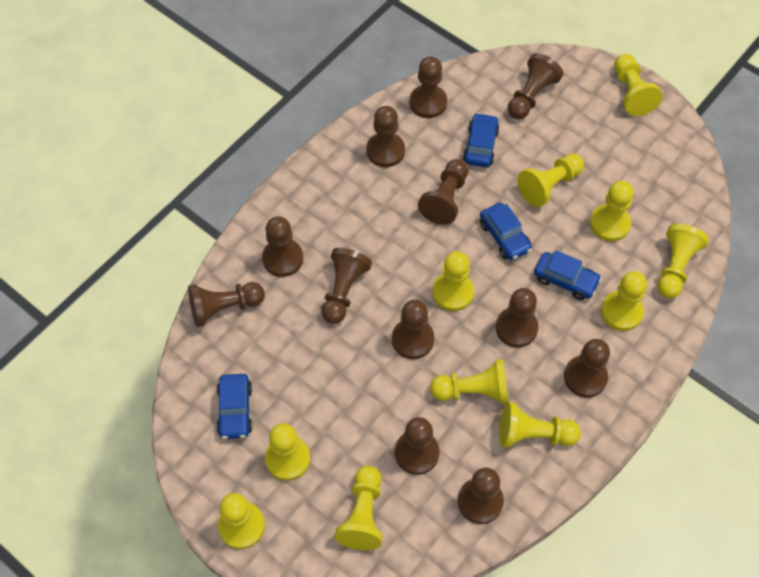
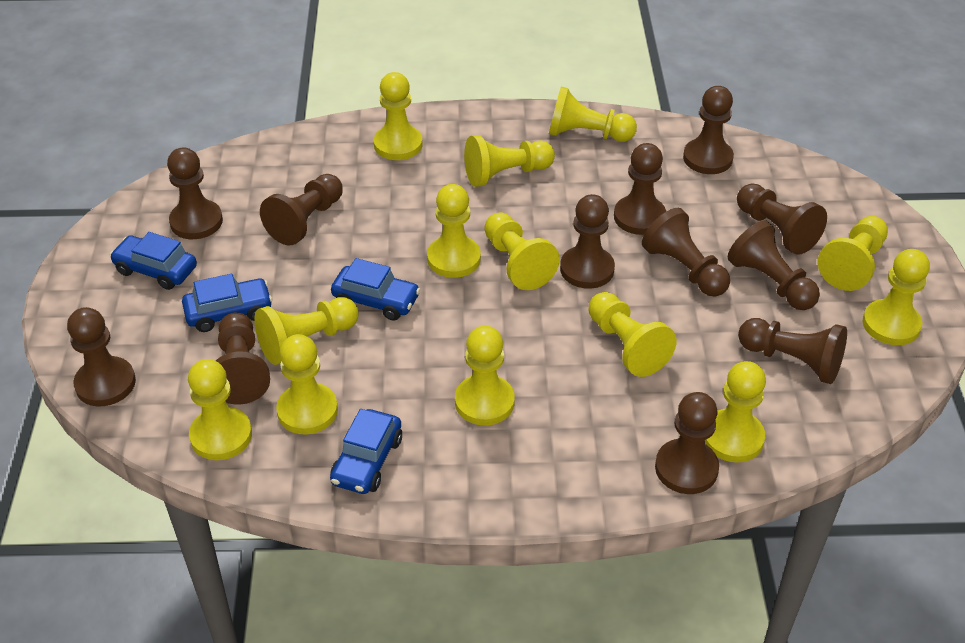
yellow pawn: 11 -> 13

